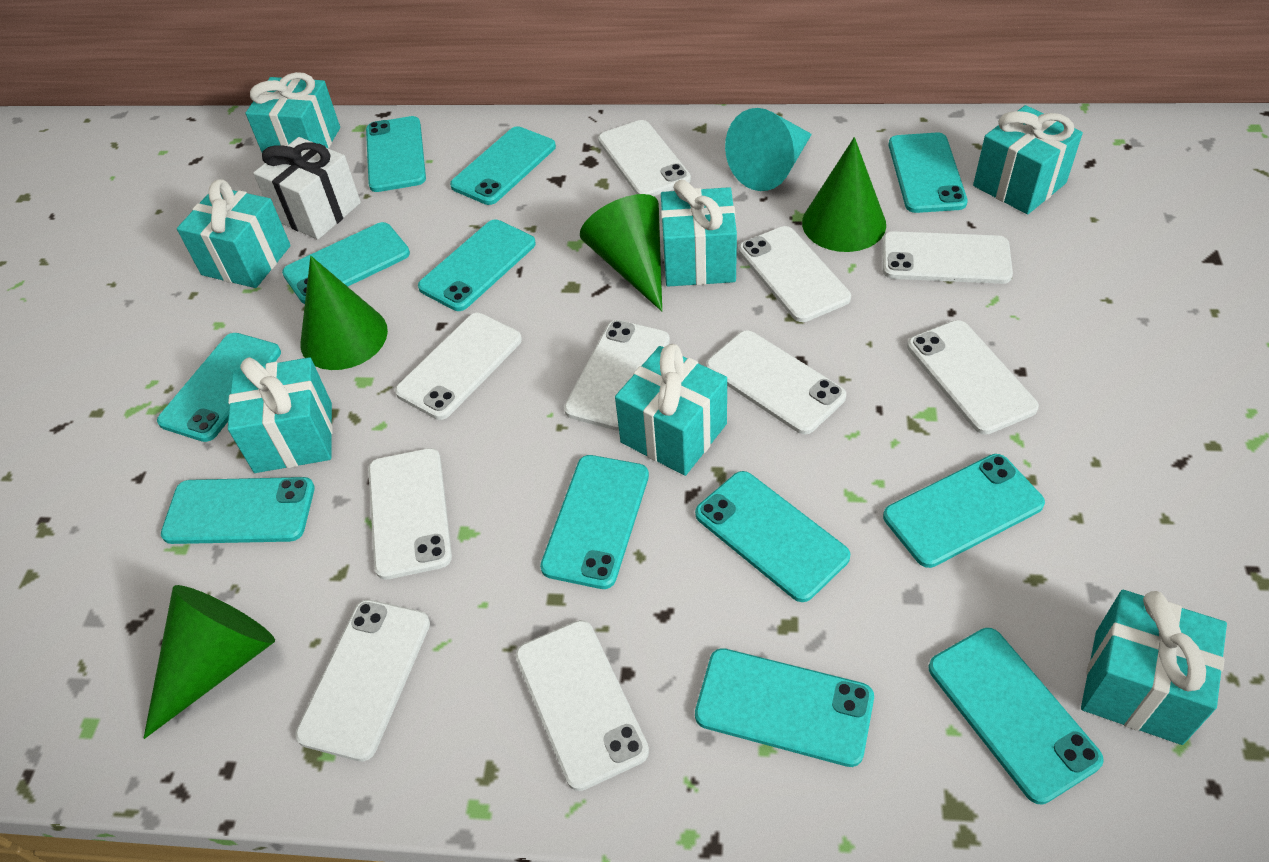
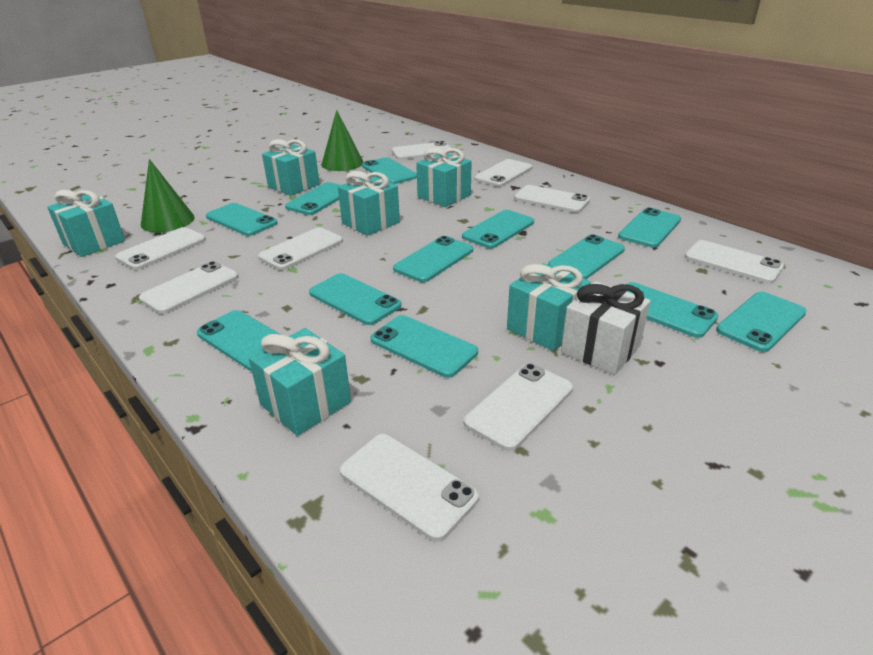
green cone: 4 -> 2
turquoise cone: 1 -> 0
turquoise gift: 7 -> 6
white phone: 10 -> 9

